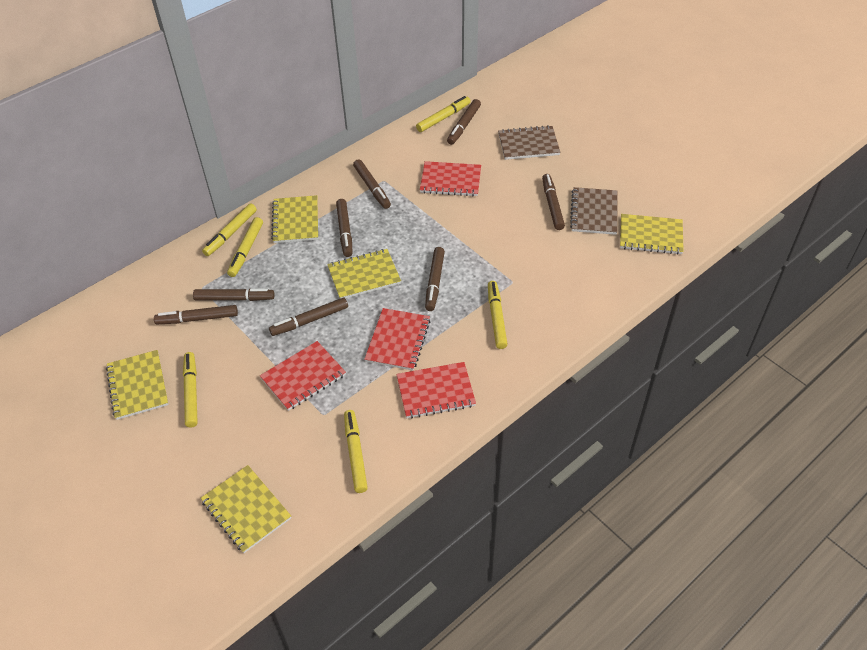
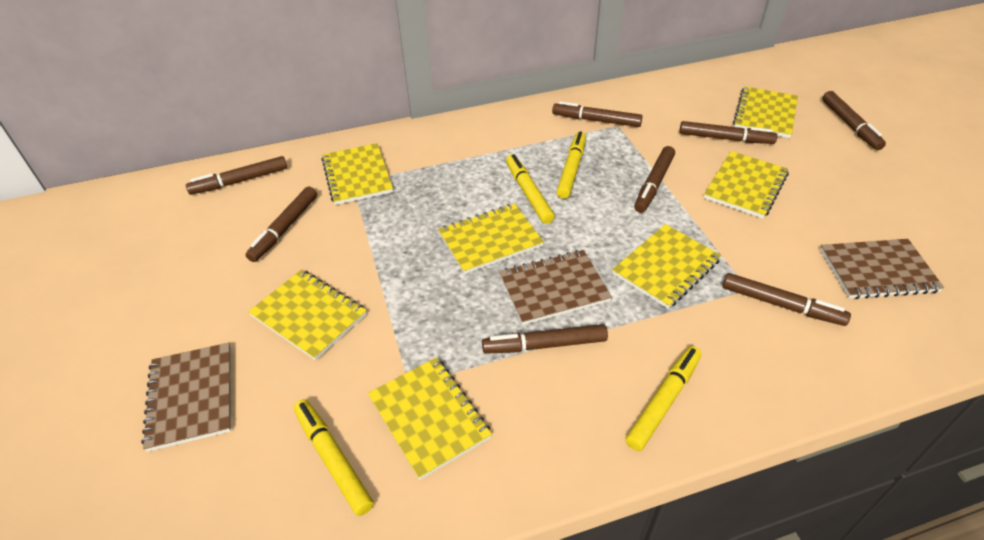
brown notebook: 2 -> 3
red notebook: 4 -> 0
yellow marker: 6 -> 4
yellow notebook: 5 -> 7

